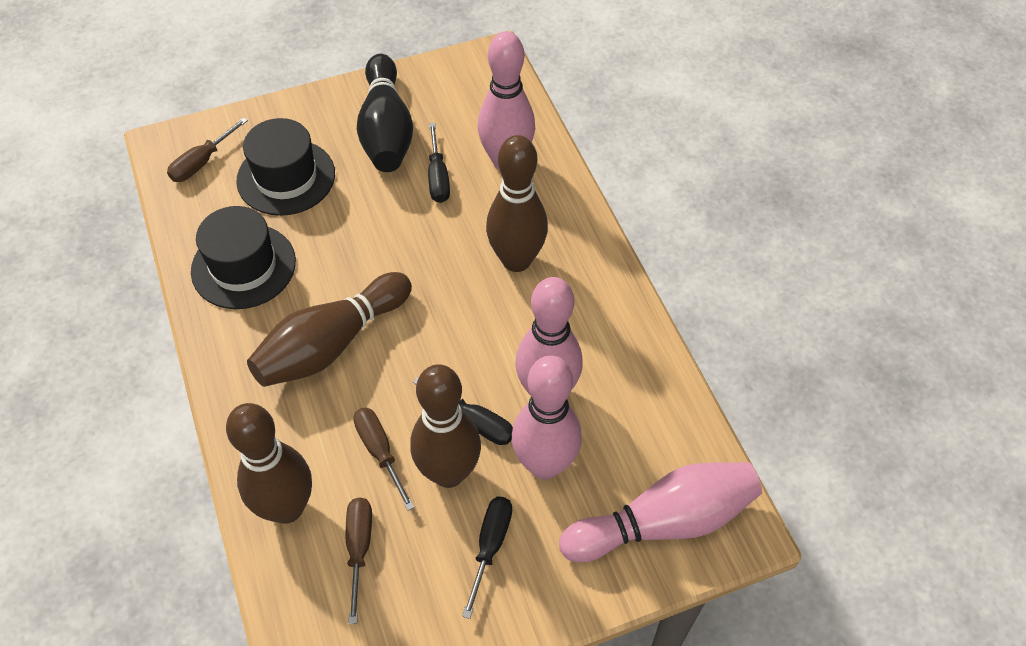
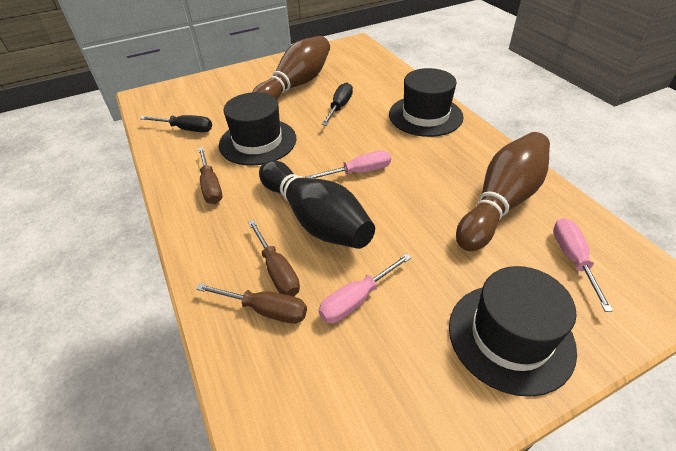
black hat: 2 -> 3
black screwdriver: 3 -> 2
brown bowling pin: 4 -> 2
pink bowling pin: 4 -> 0
pink screwdriver: 0 -> 3

